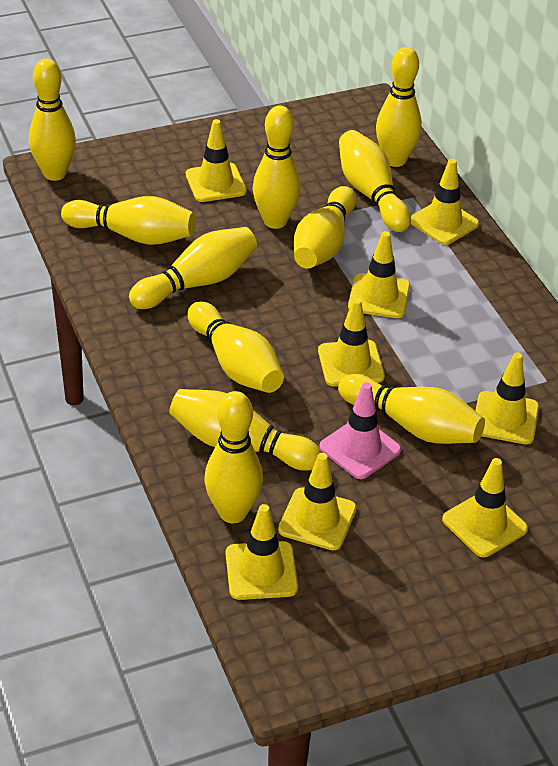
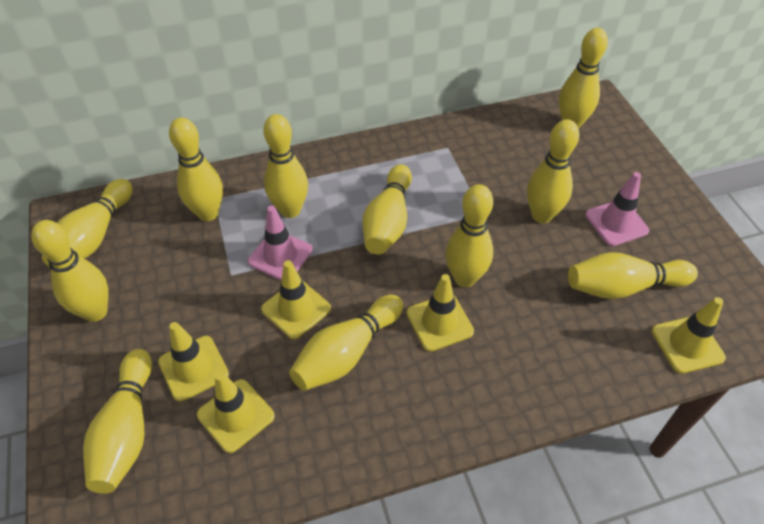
pink traffic cone: 1 -> 2
yellow traffic cone: 8 -> 5

